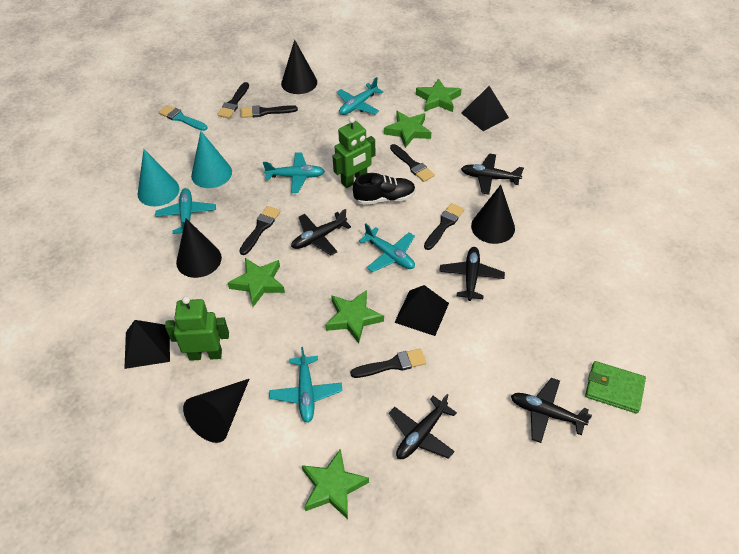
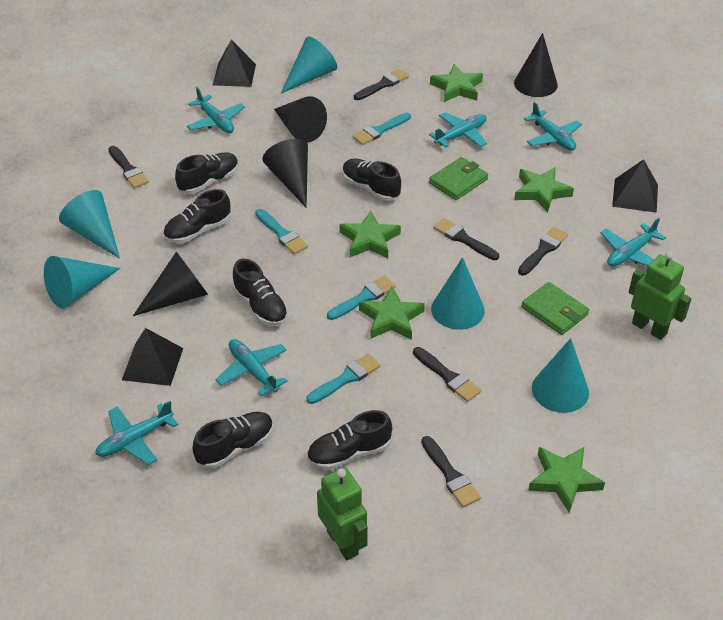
black plane: 5 -> 0
black shoe: 1 -> 6
green wallet: 1 -> 2
turquoise brush: 1 -> 4
turquoise cone: 2 -> 5
turquoise plane: 5 -> 6

